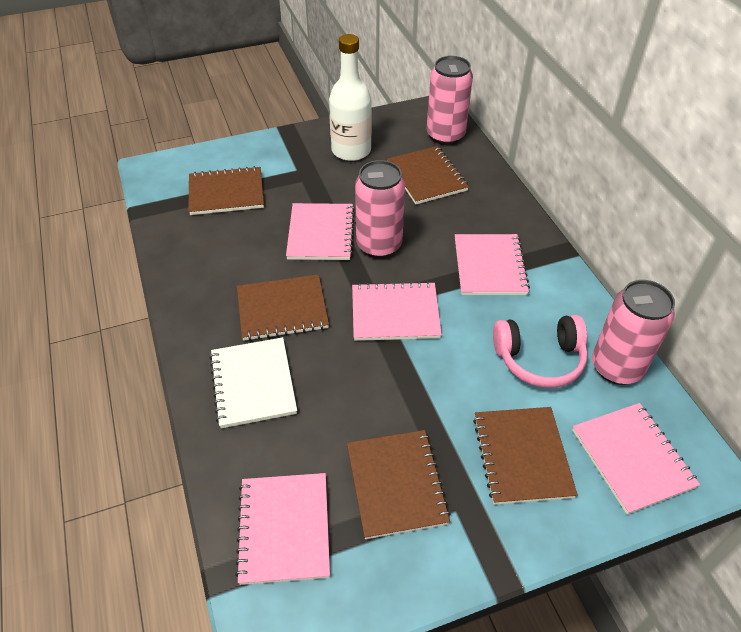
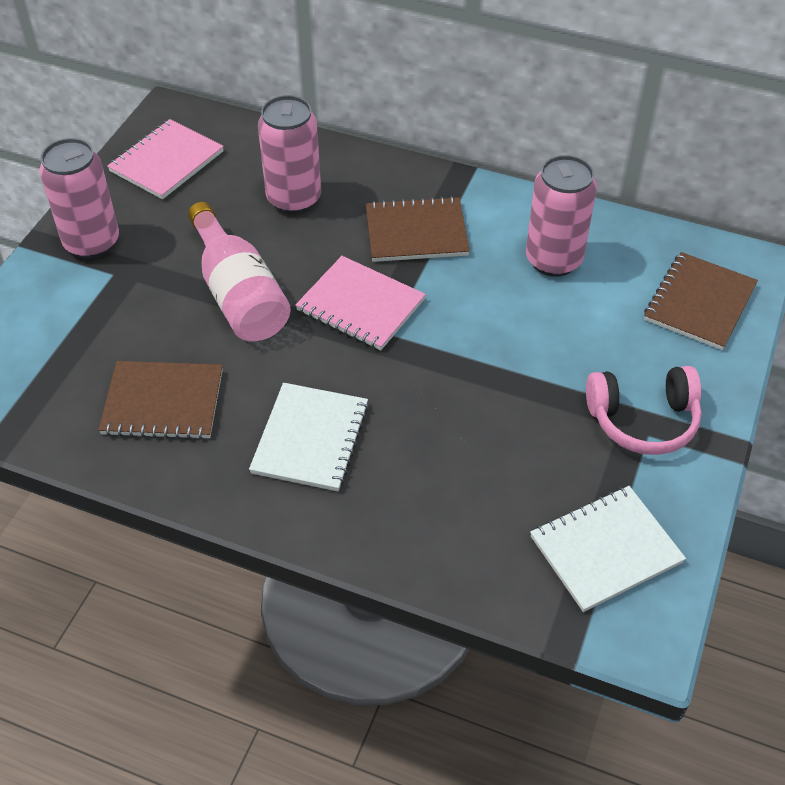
brown notebook: 5 -> 3
pink bottle: 0 -> 1
pink notebook: 5 -> 2
white bottle: 1 -> 0
white notebook: 1 -> 2

